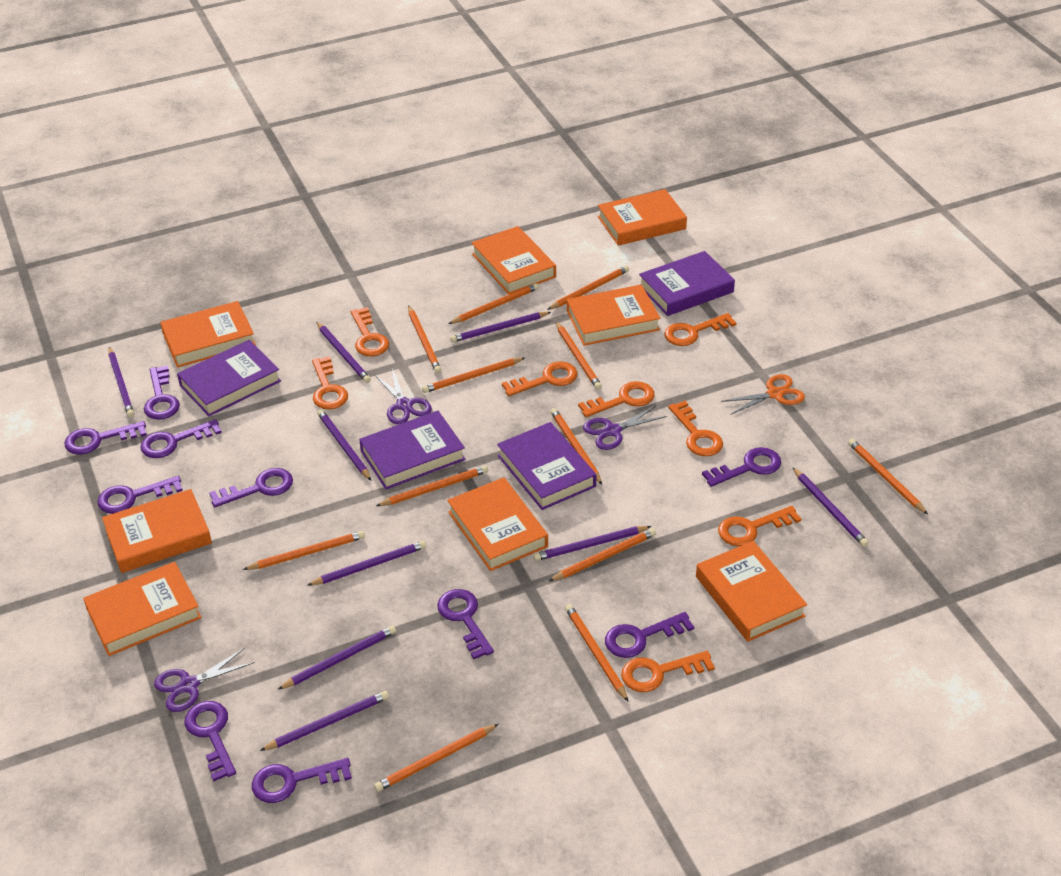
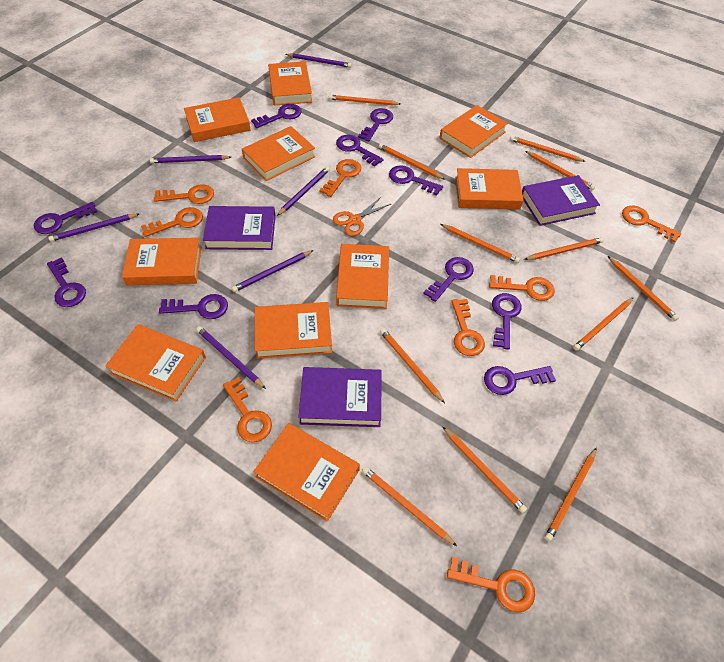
orange book: 8 -> 10
purple book: 4 -> 3
purple pencil: 9 -> 6
purple scissors: 3 -> 0

